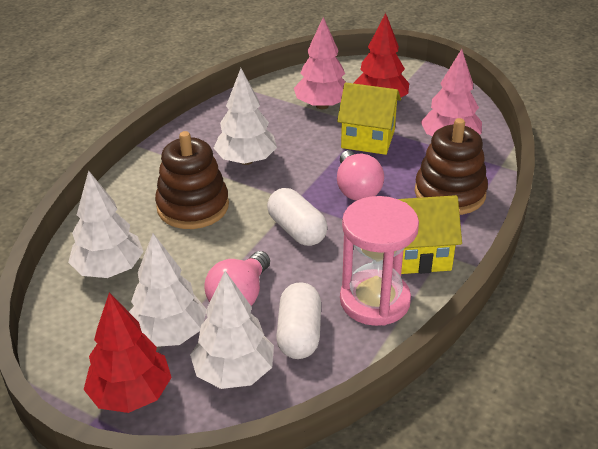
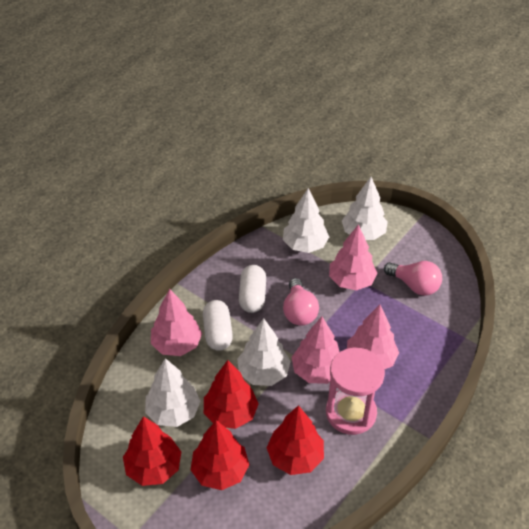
brown stacking toy: 2 -> 0
pink tree: 2 -> 4
red tree: 2 -> 4
yellow house: 2 -> 0

